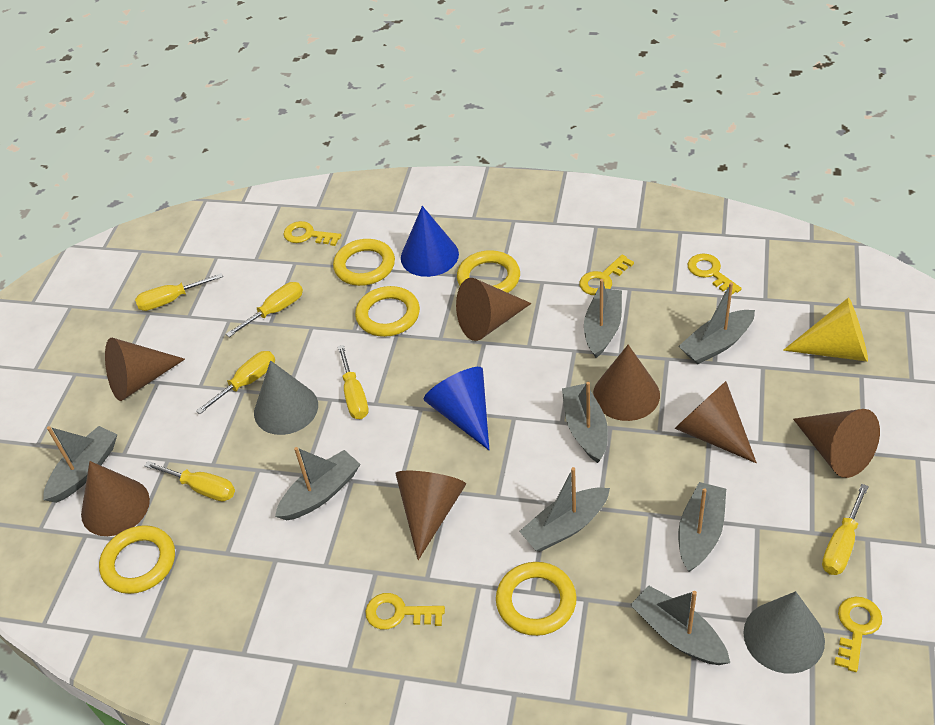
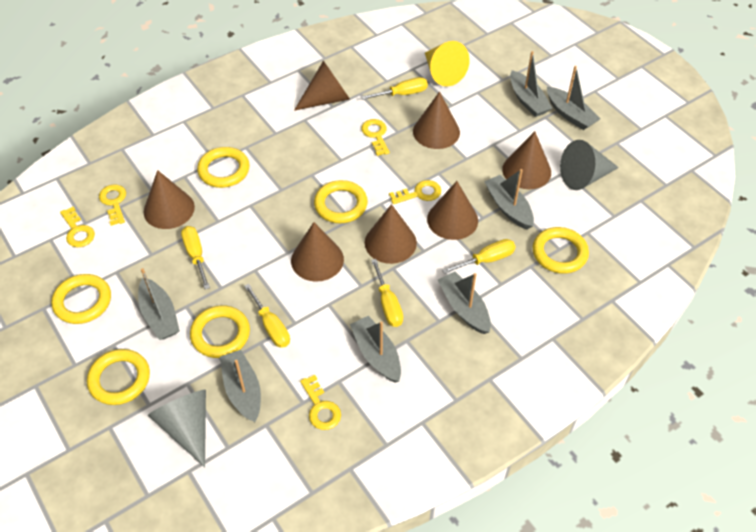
blue cone: 2 -> 0
grey boat: 8 -> 7
yellow ring: 5 -> 6
yellow screwdriver: 6 -> 5

